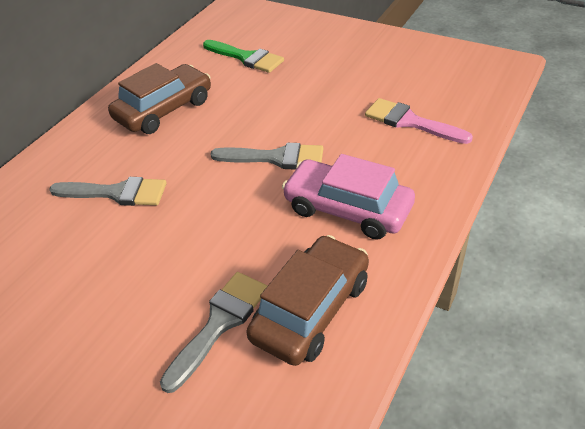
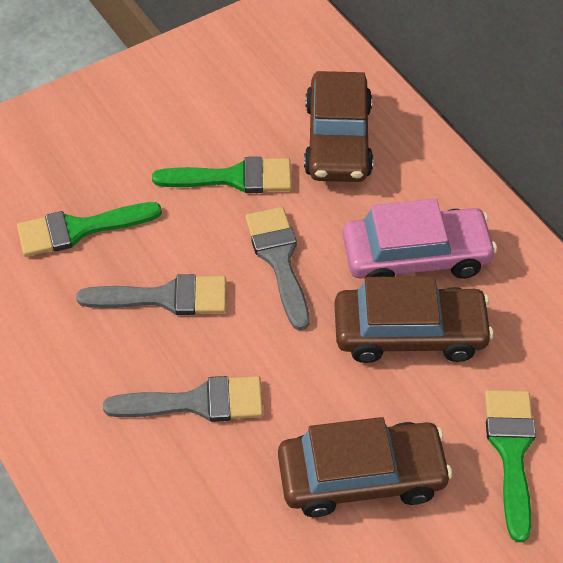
brown car: 2 -> 3
green brush: 1 -> 3
pink brush: 1 -> 0

